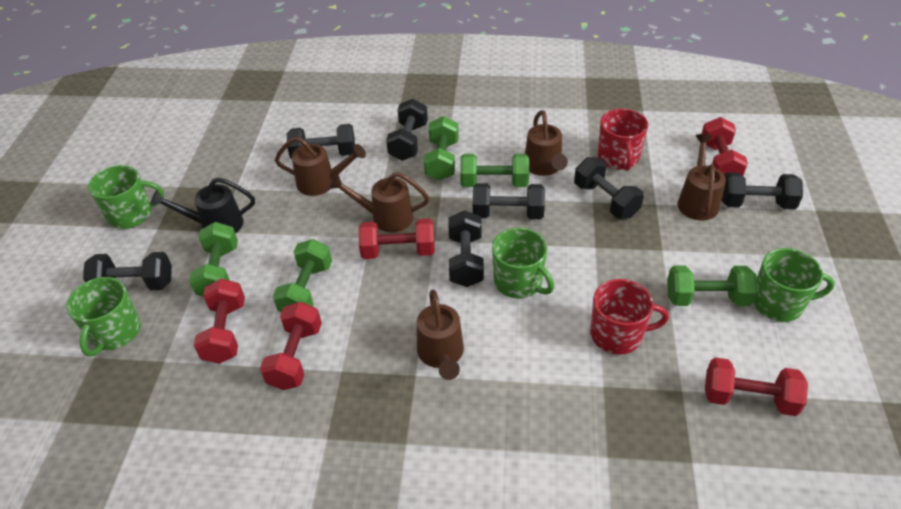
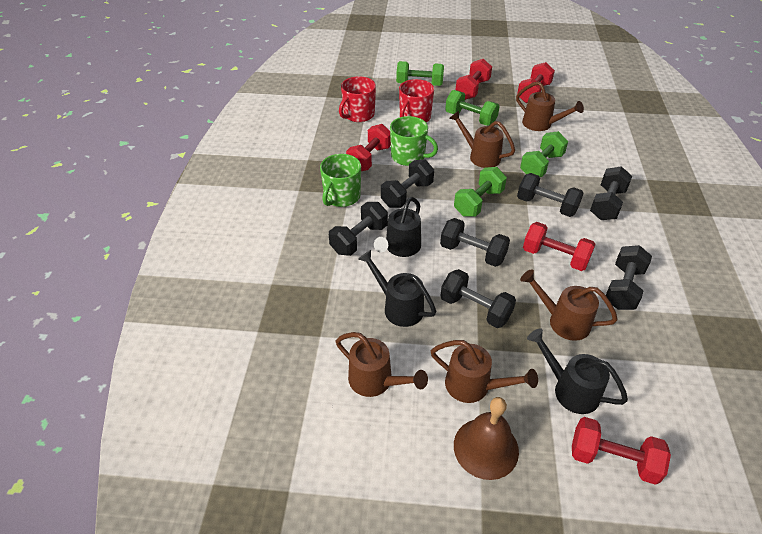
black watering can: 1 -> 3
brown bell: 0 -> 1
green dumbbell: 5 -> 4
green mug: 4 -> 2

